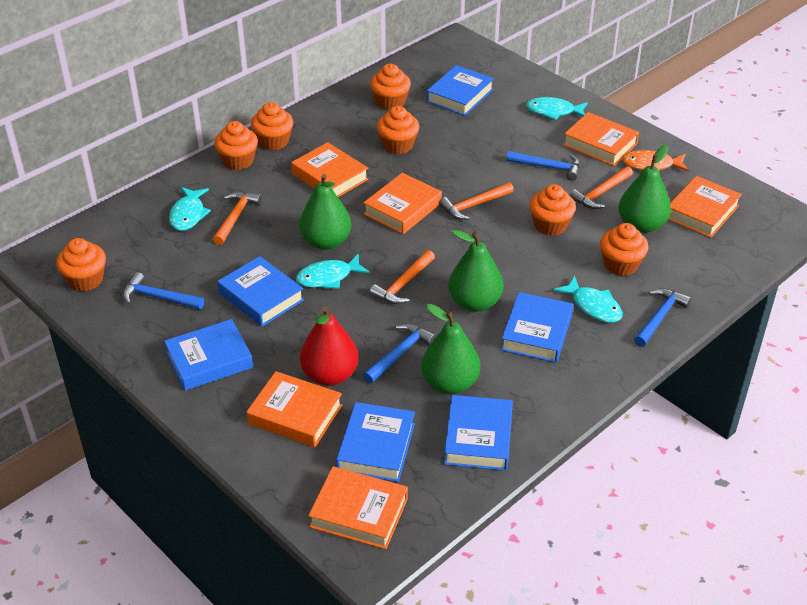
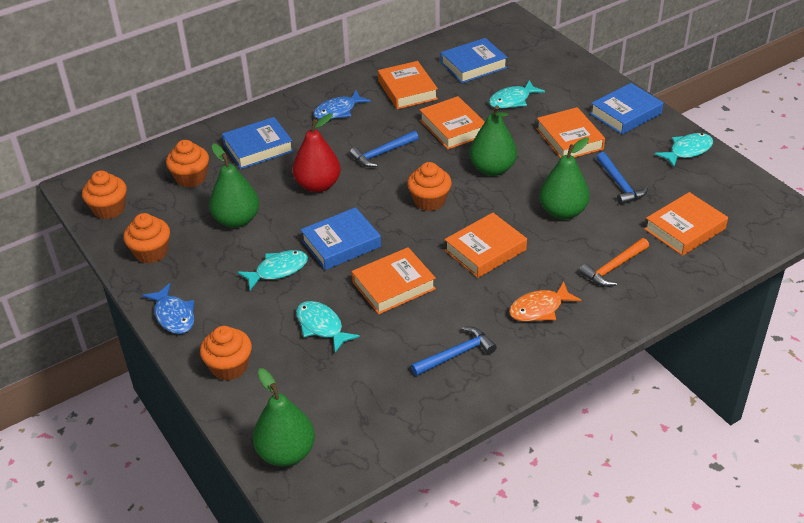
blue book: 6 -> 4
blue fish: 0 -> 2
blue hammer: 4 -> 3
orange cupcake: 7 -> 5
orange hammer: 4 -> 1

